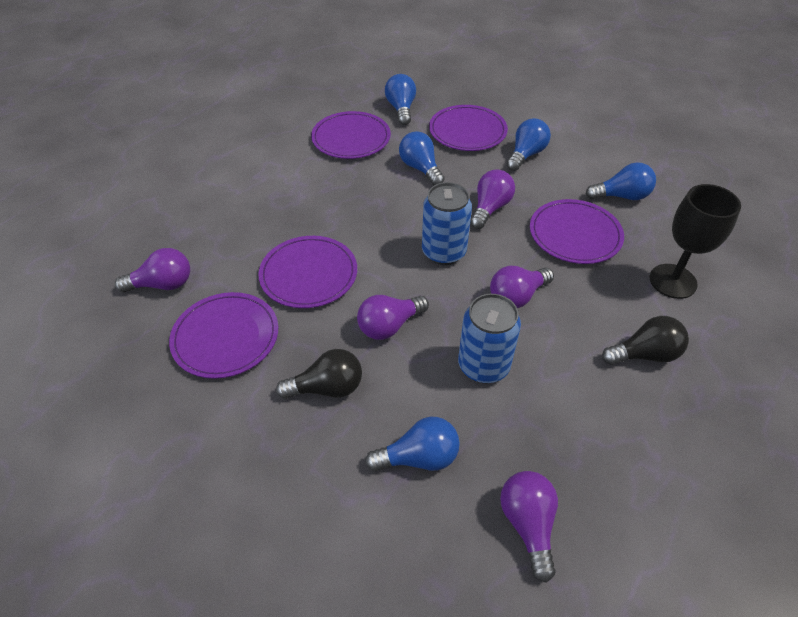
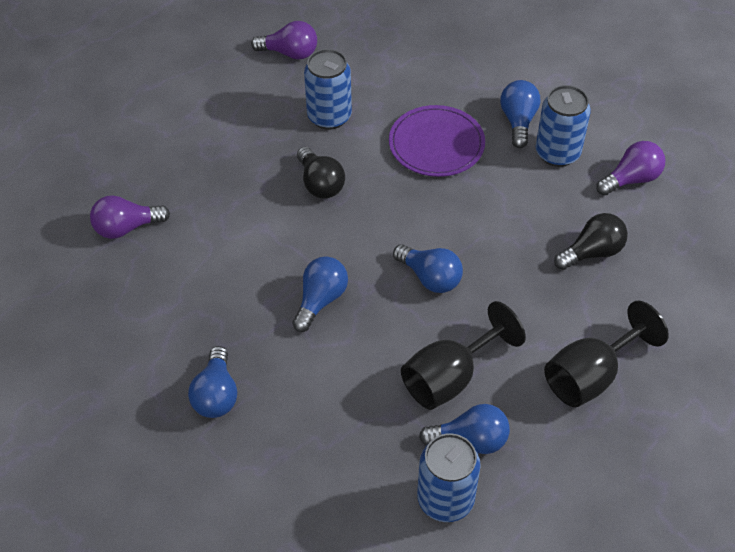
black goblet: 1 -> 2
blue can: 2 -> 3
purple light bulb: 5 -> 3
purple plate: 5 -> 1

